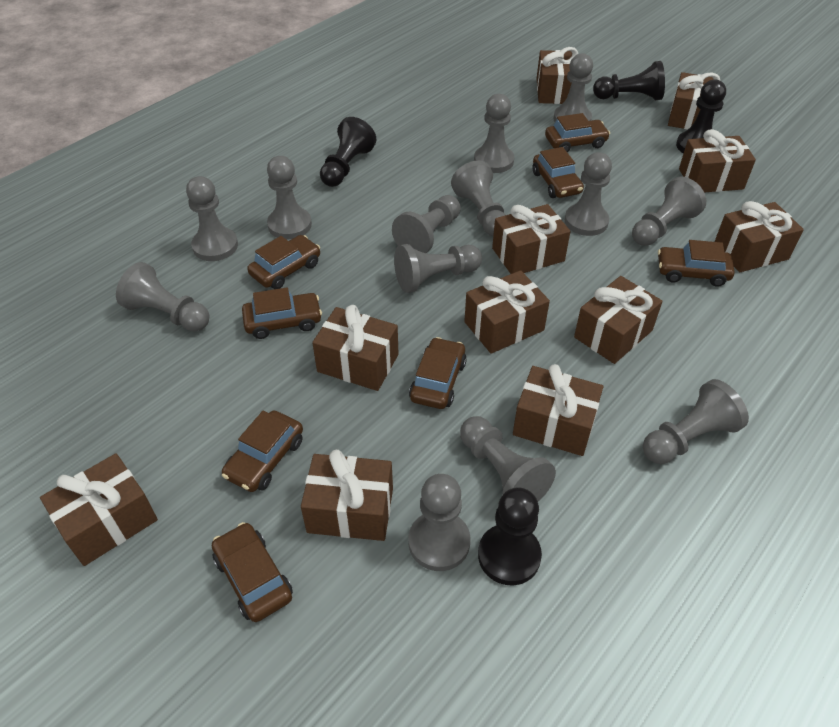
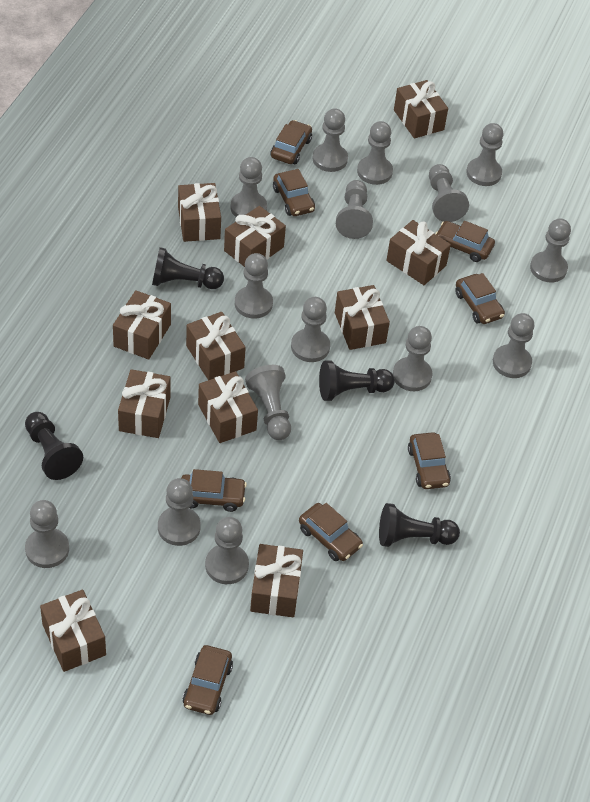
grey pawn: 13 -> 15

